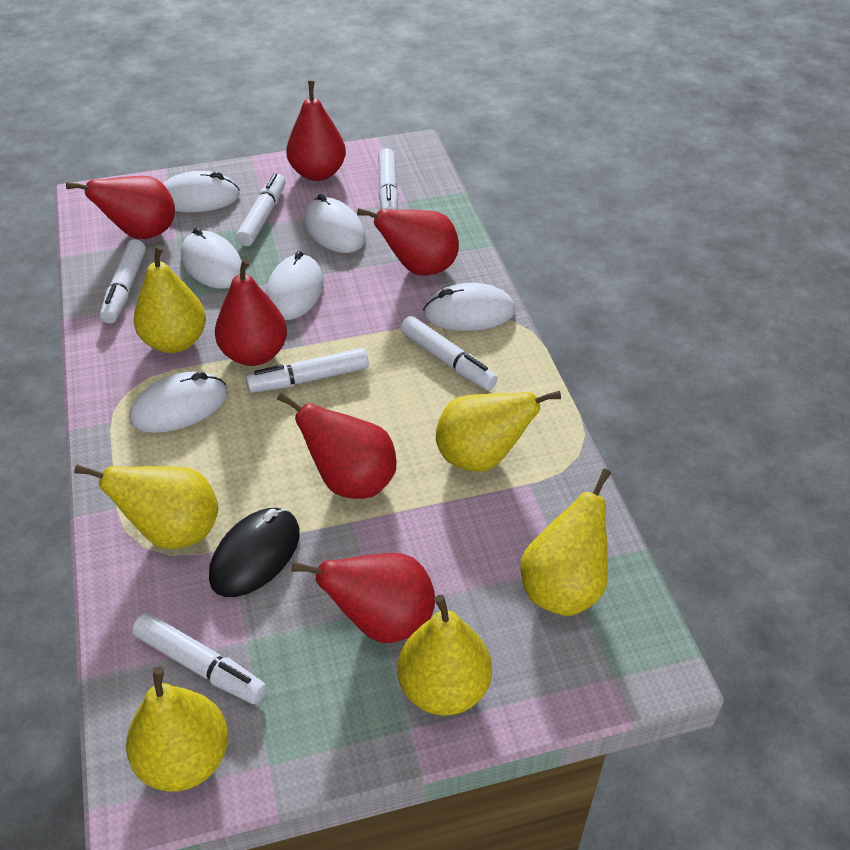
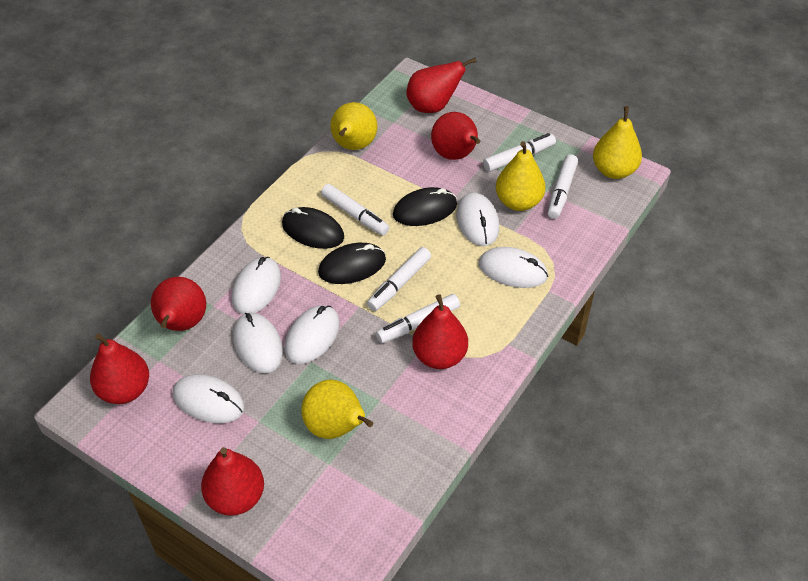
black mouse: 1 -> 3
white marker: 6 -> 5
yellow pear: 6 -> 4

